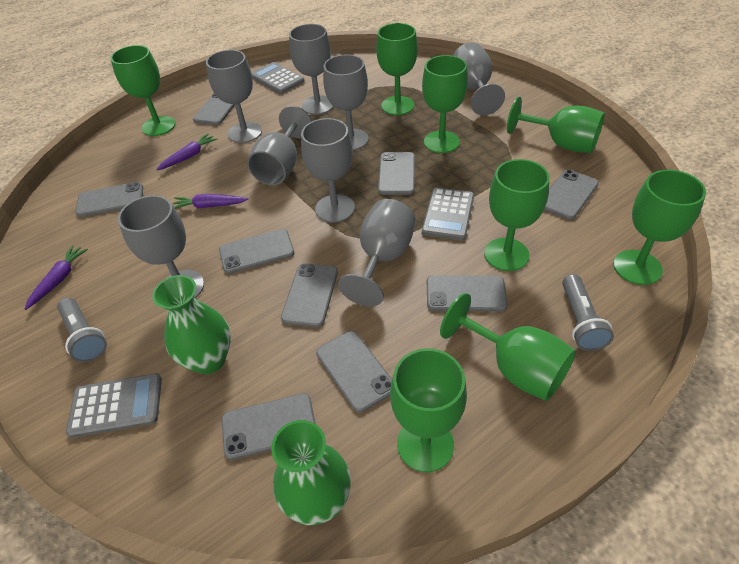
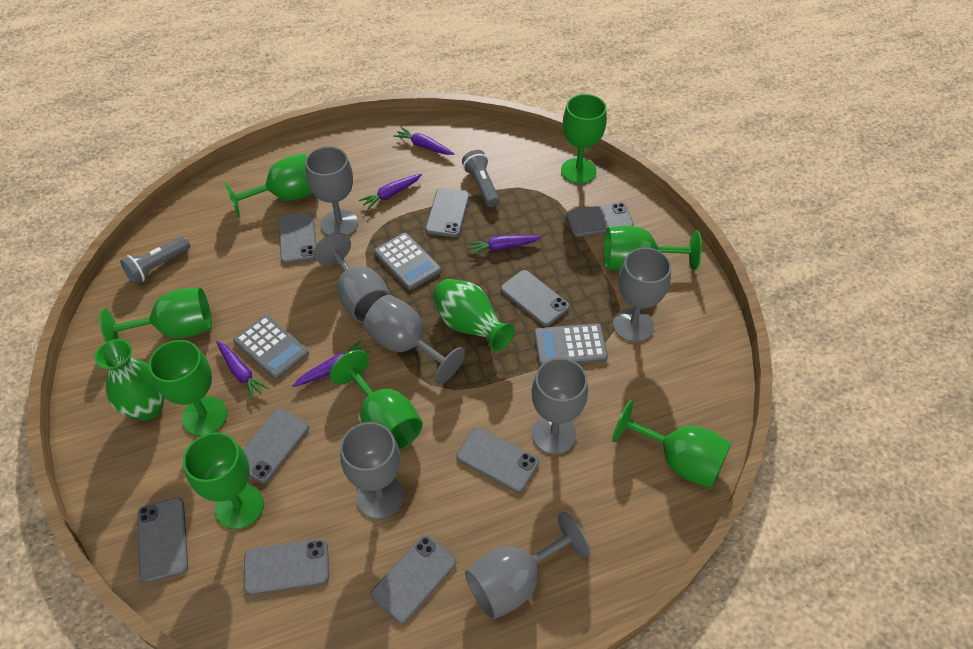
grey goblet: 8 -> 7
purple carrot: 3 -> 5

